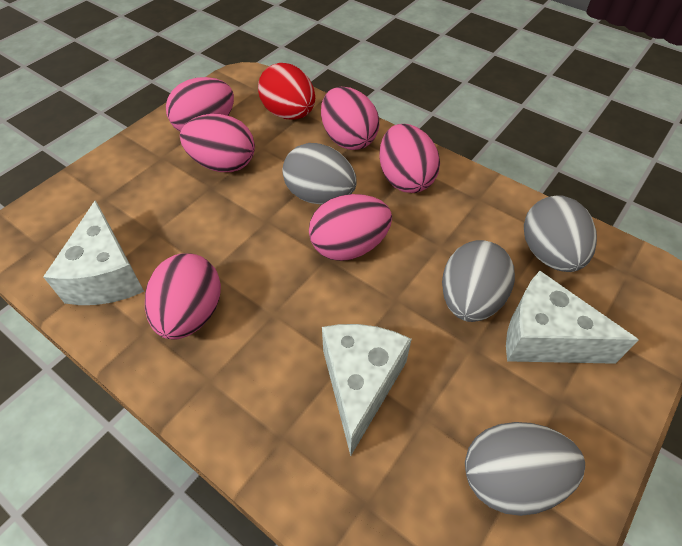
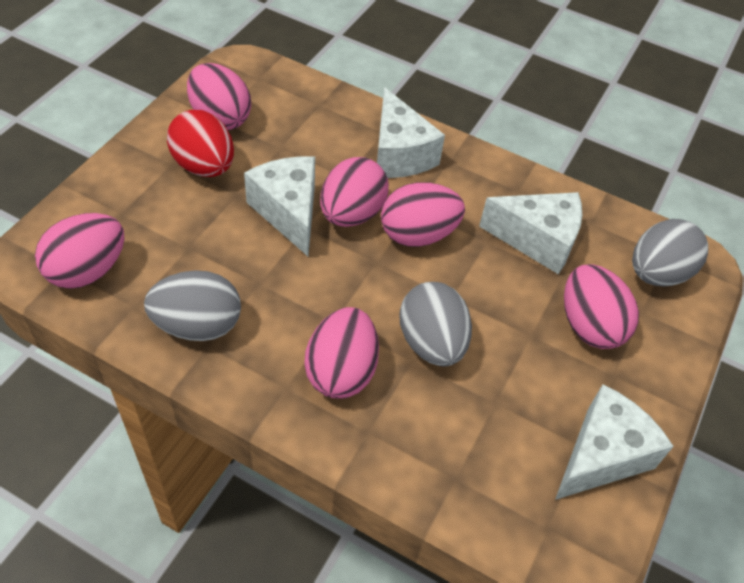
grey egg: 4 -> 3
white cheese: 3 -> 4

